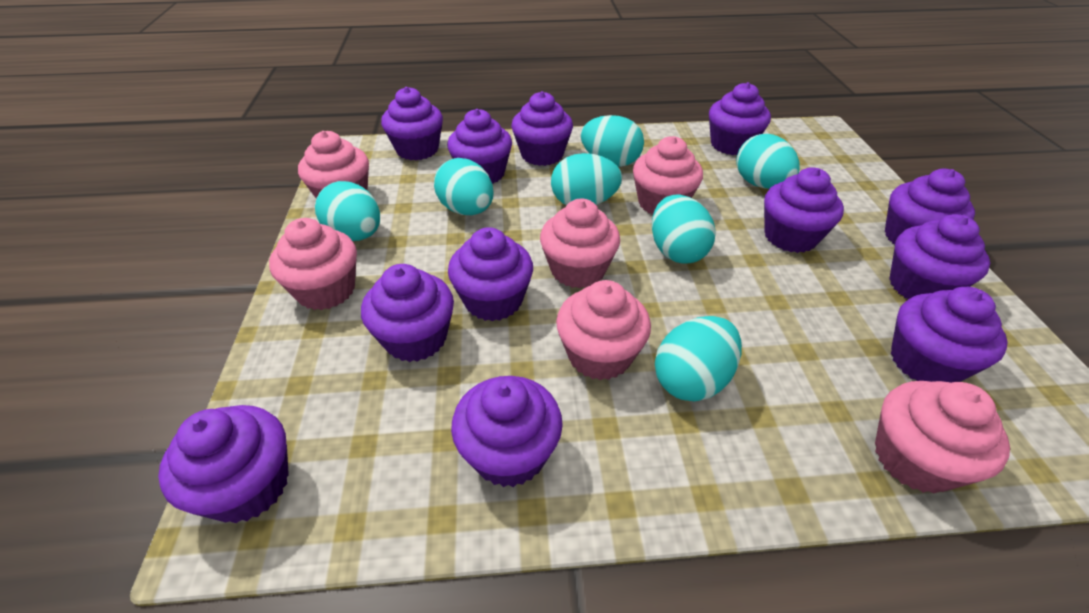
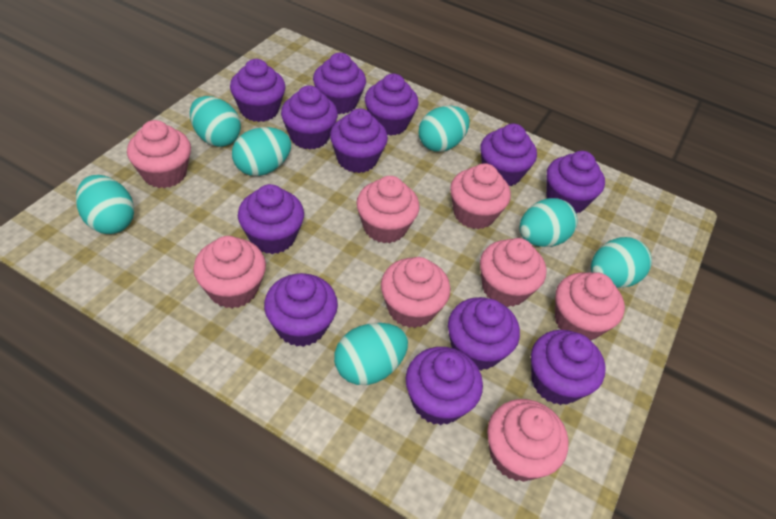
pink cupcake: 6 -> 8

